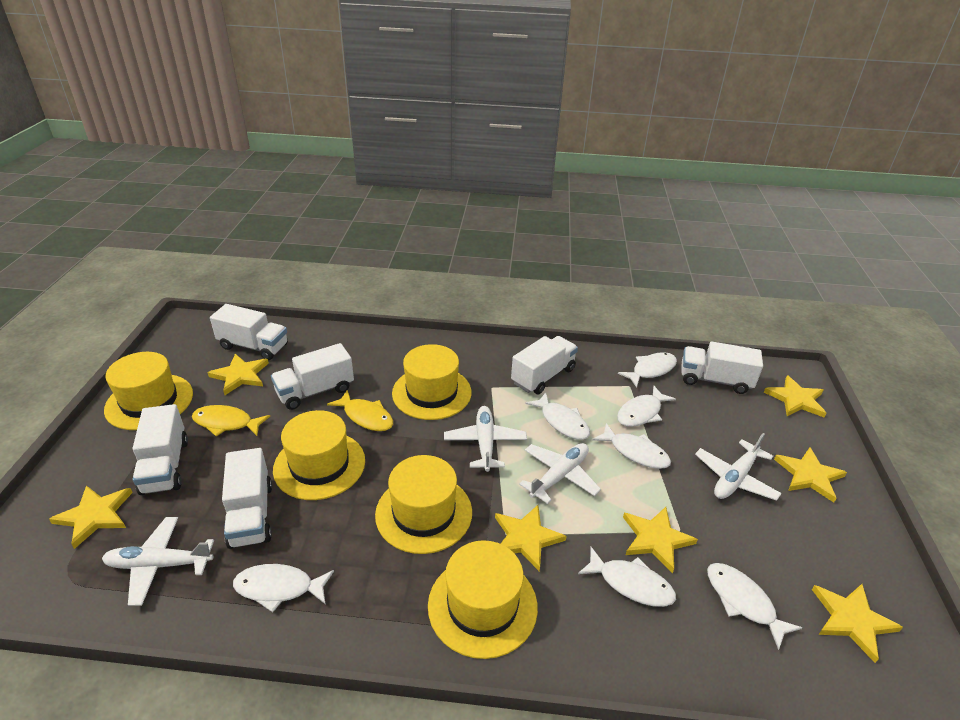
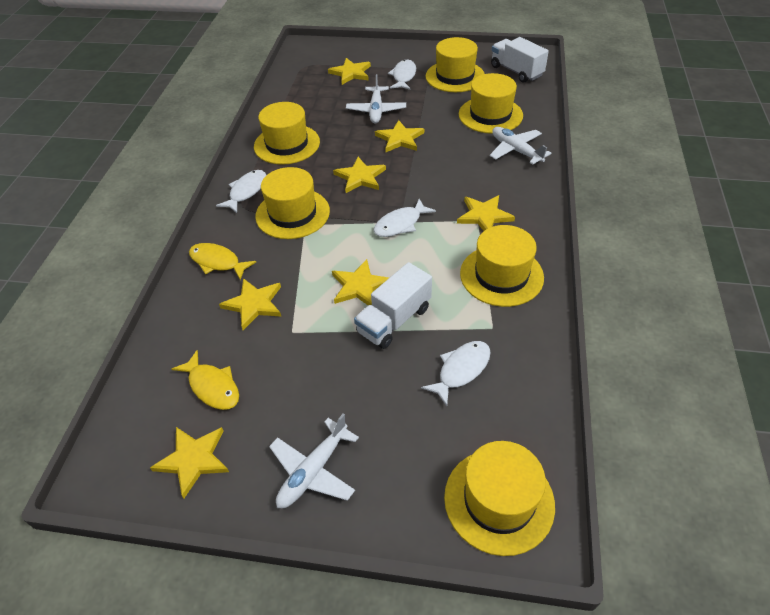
white fish: 7 -> 4
white plane: 4 -> 3
white truck: 6 -> 2
yellow hat: 5 -> 6

